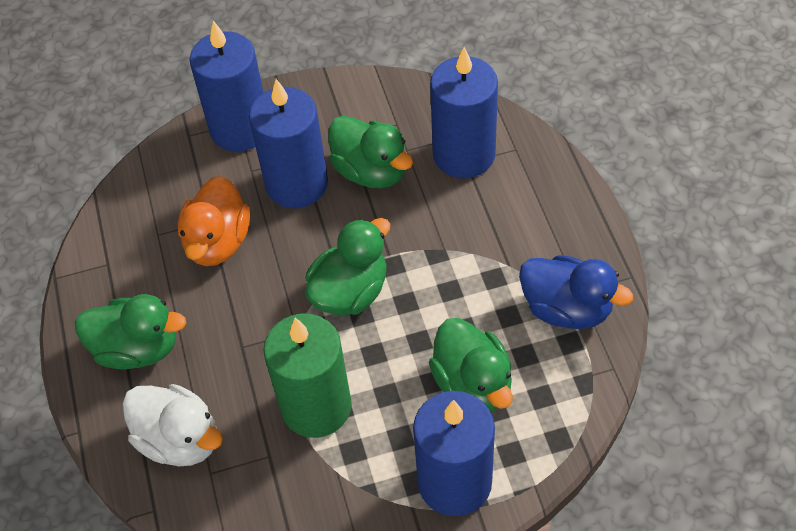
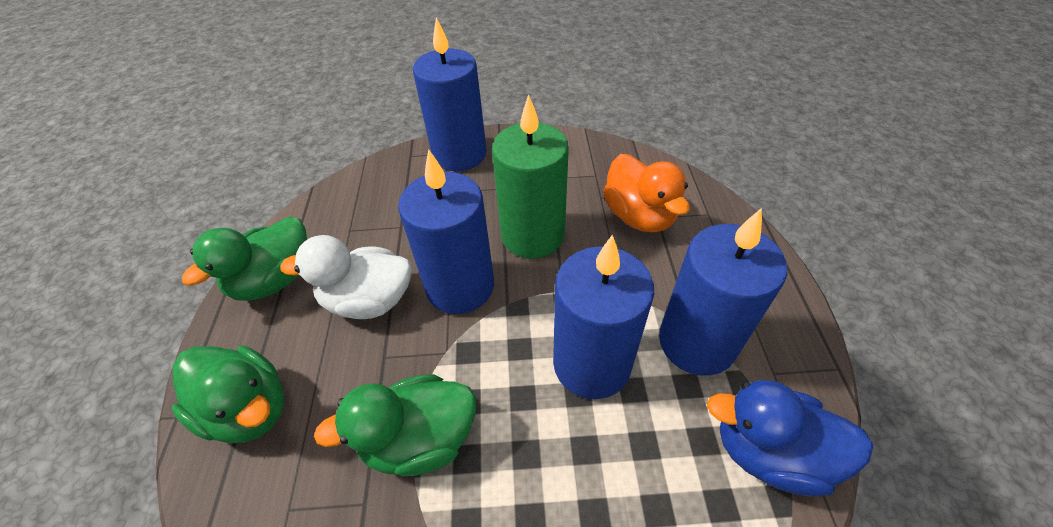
green duck: 4 -> 3

